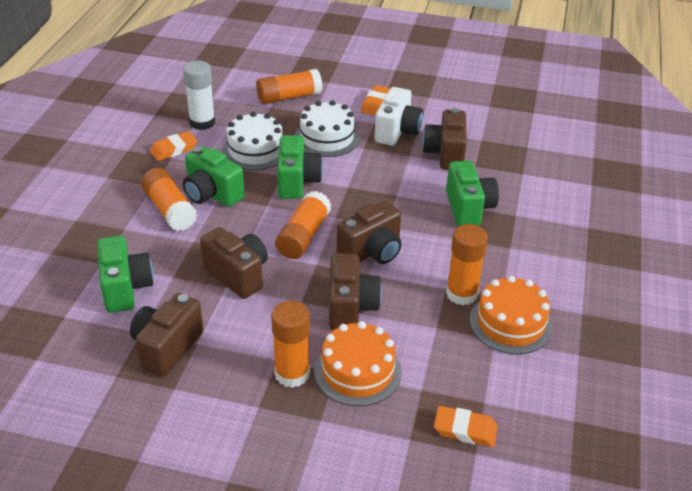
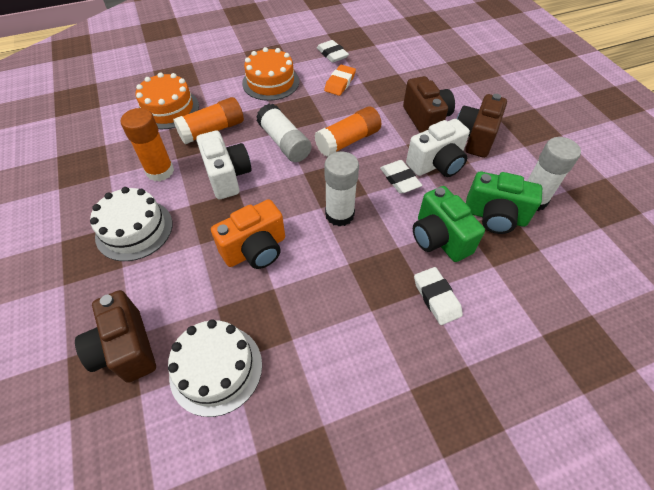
brown camera: 5 -> 3
green camera: 4 -> 2
orange camera: 0 -> 1
orange eraser: 3 -> 1
orange glue stick: 5 -> 3
white camera: 1 -> 2
white eraser: 0 -> 3
white glue stick: 1 -> 3

